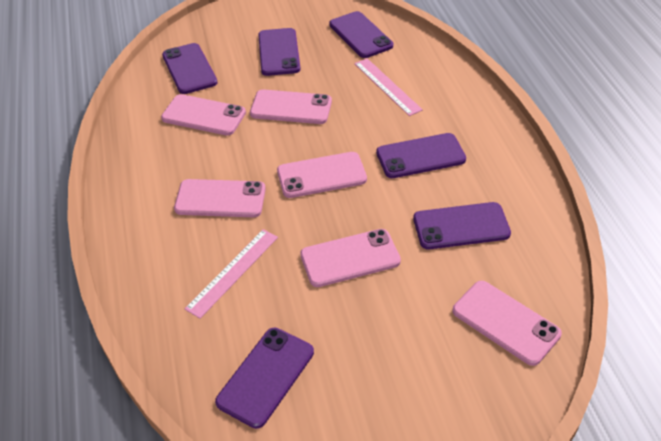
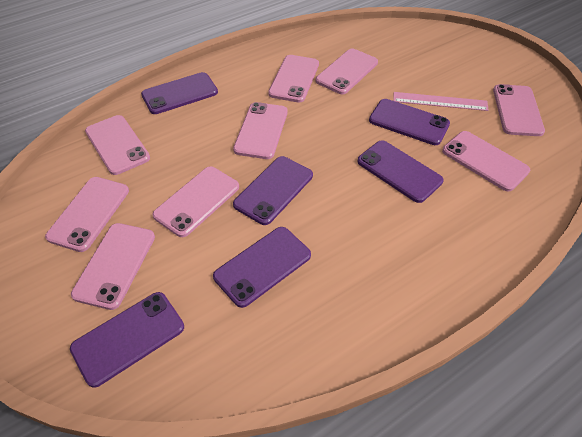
pink phone: 6 -> 9
pink ruler: 2 -> 1

